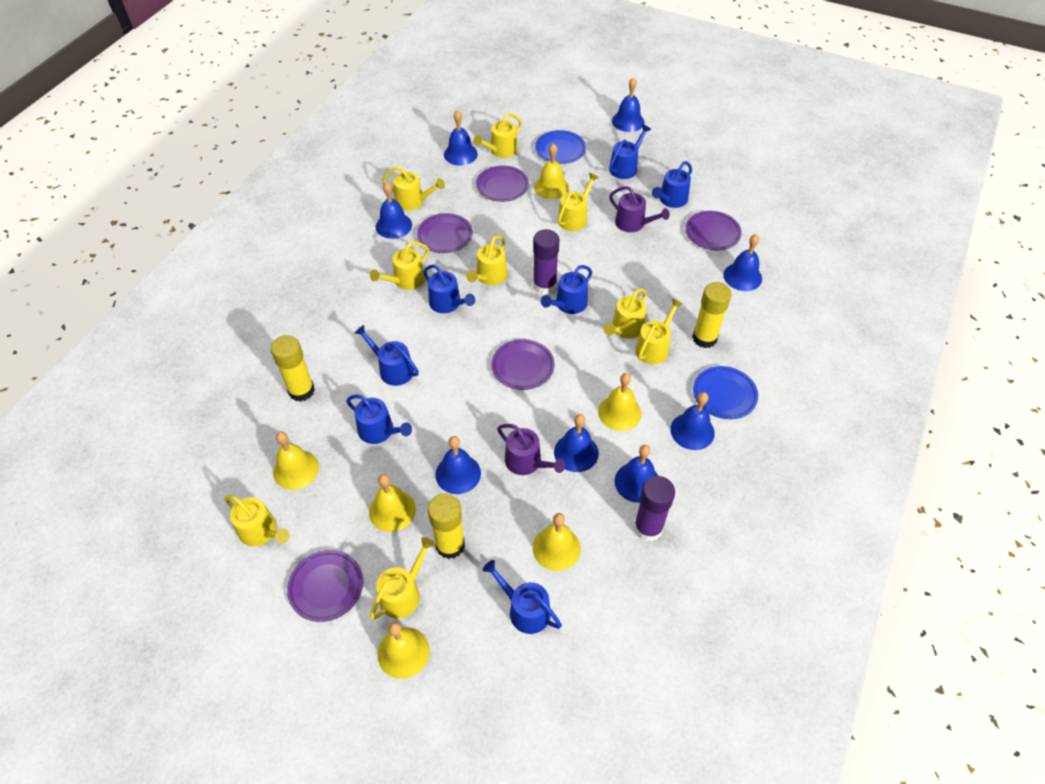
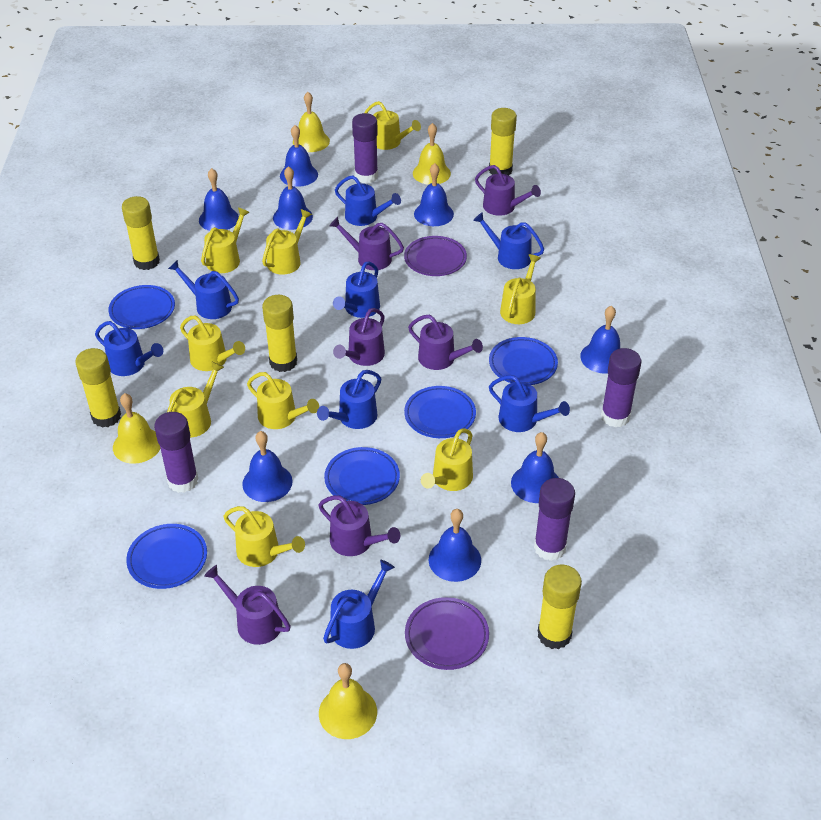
blue plate: 2 -> 5
blue watering can: 7 -> 8
purple glue stick: 2 -> 4
purple plate: 5 -> 2
purple watering can: 2 -> 6
yellow bell: 6 -> 4
yellow glue stick: 3 -> 5

